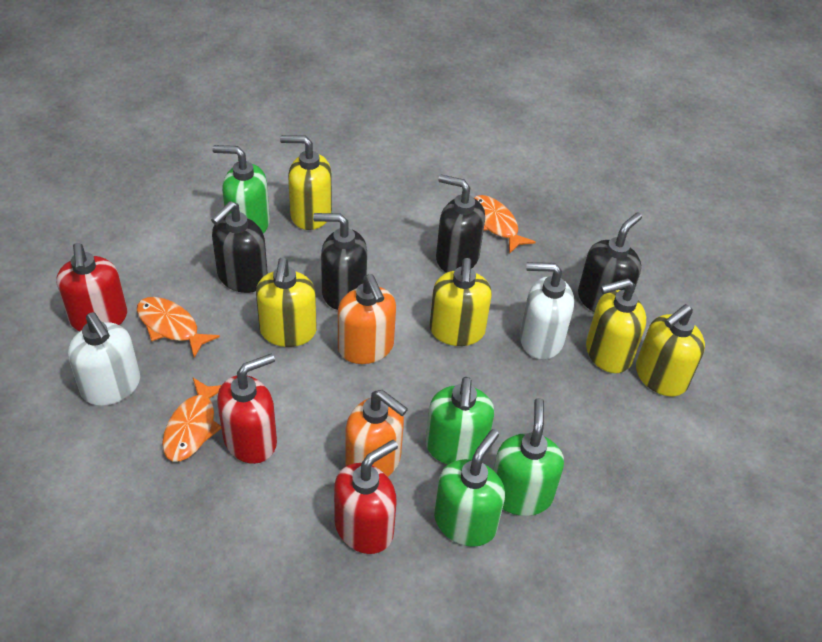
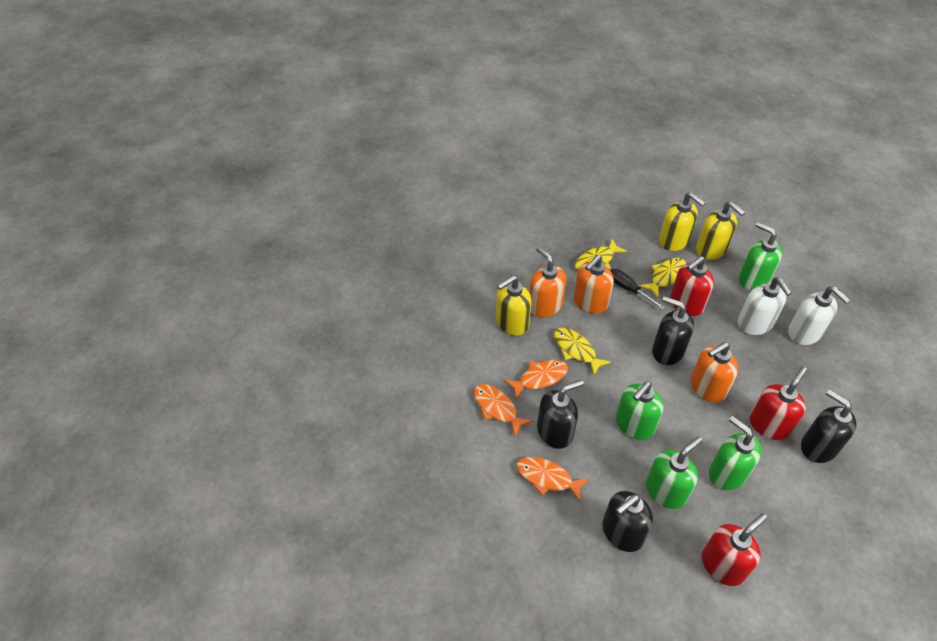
black screwdriver: 0 -> 1
orange soap dispenser: 2 -> 3
yellow fish: 0 -> 3
yellow soap dispenser: 5 -> 3

